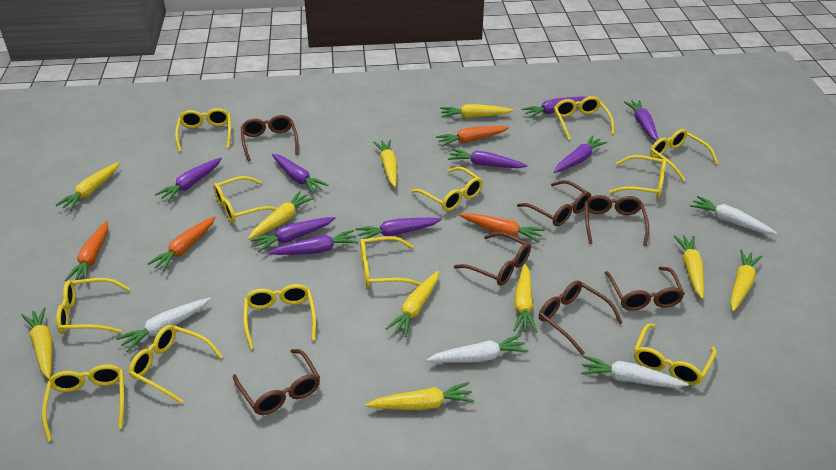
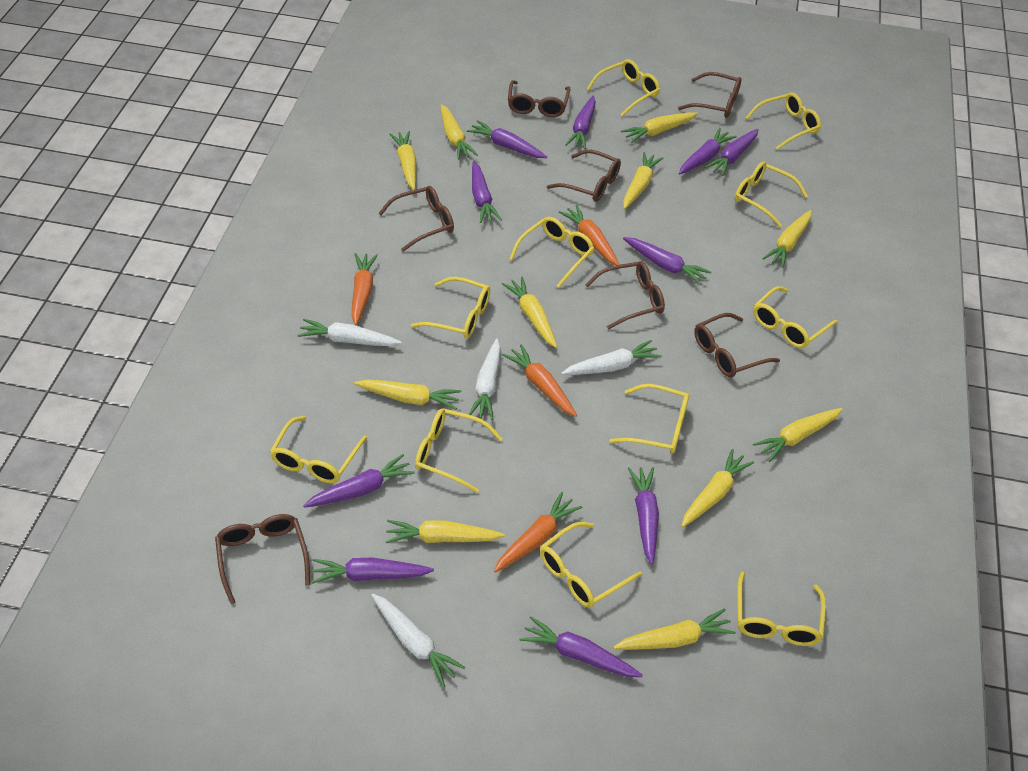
purple carrot: 9 -> 10
yellow carrot: 10 -> 11
yellow glasses: 12 -> 11

